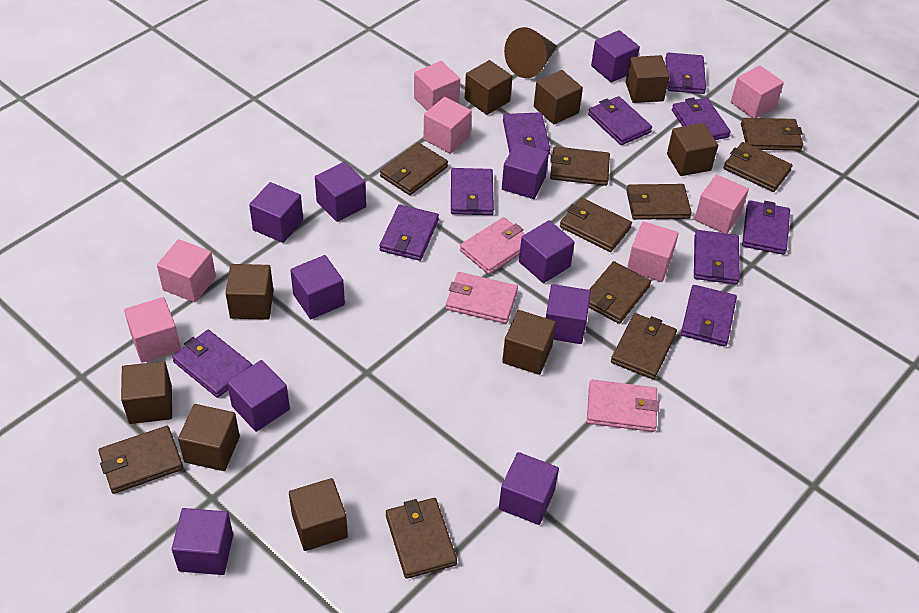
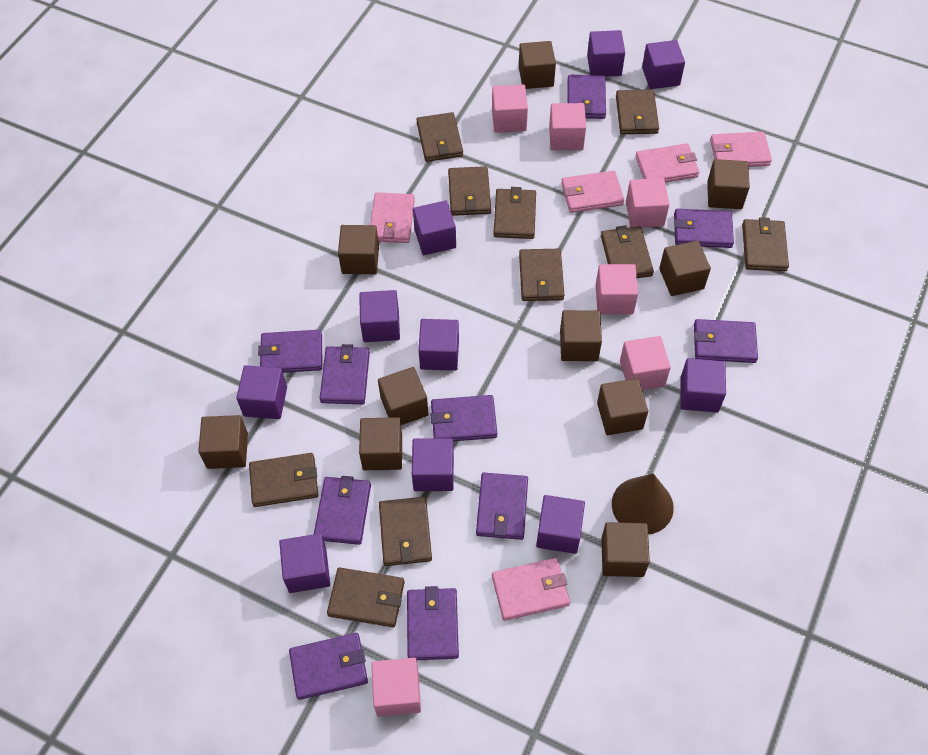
brown cube: 9 -> 10
pink cube: 7 -> 6
pink wallet: 3 -> 5

